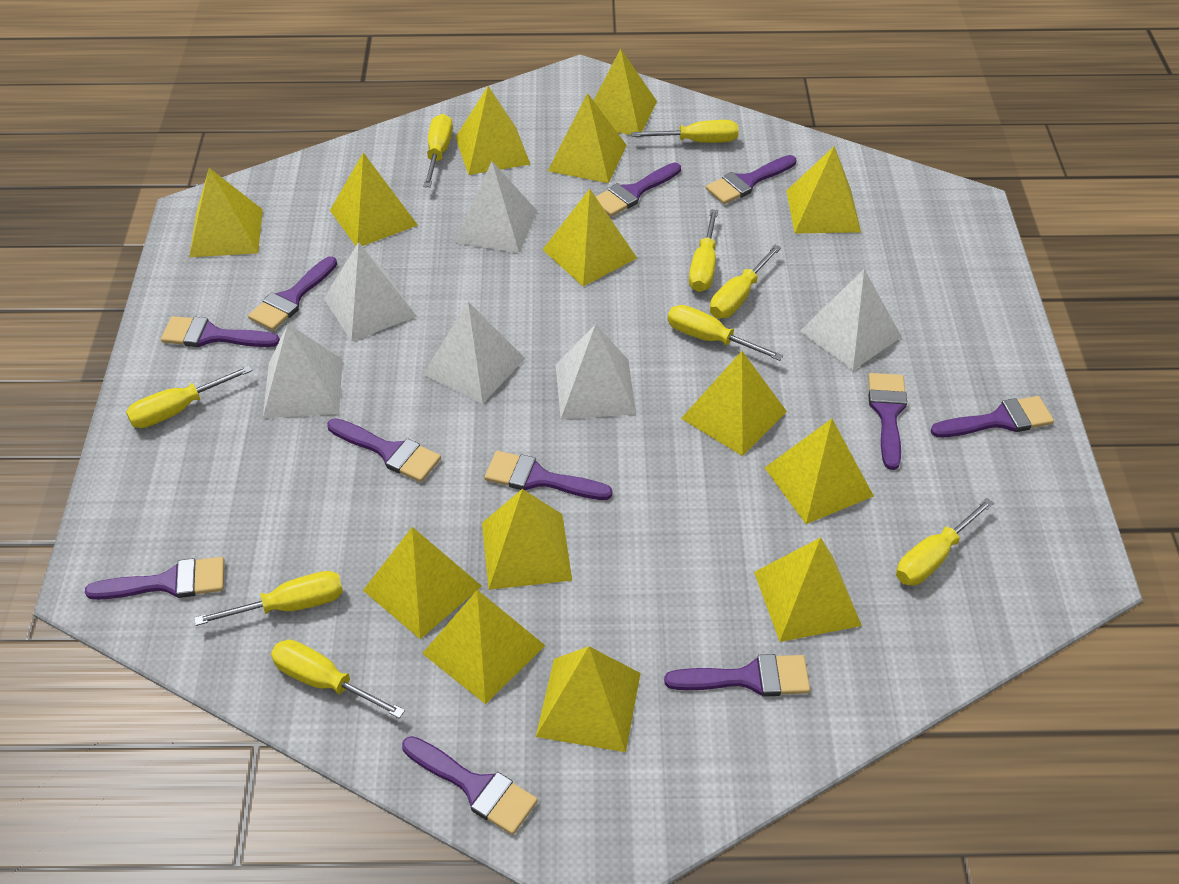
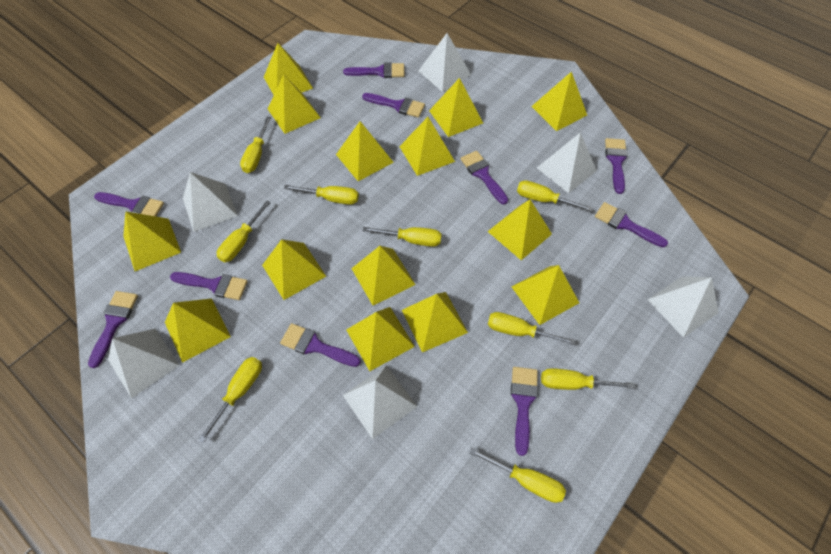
purple brush: 11 -> 10

